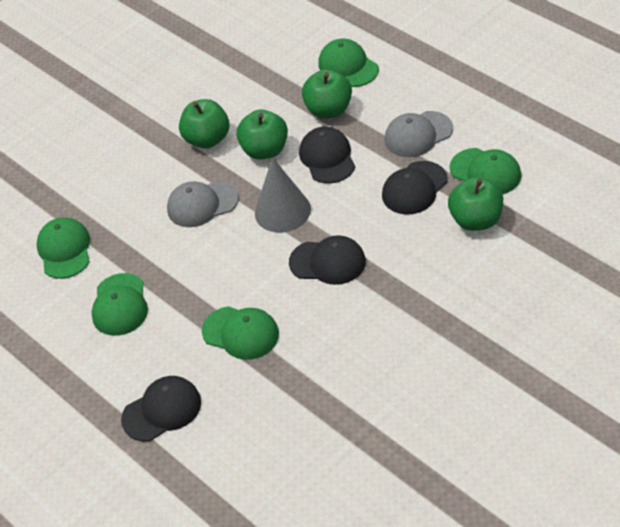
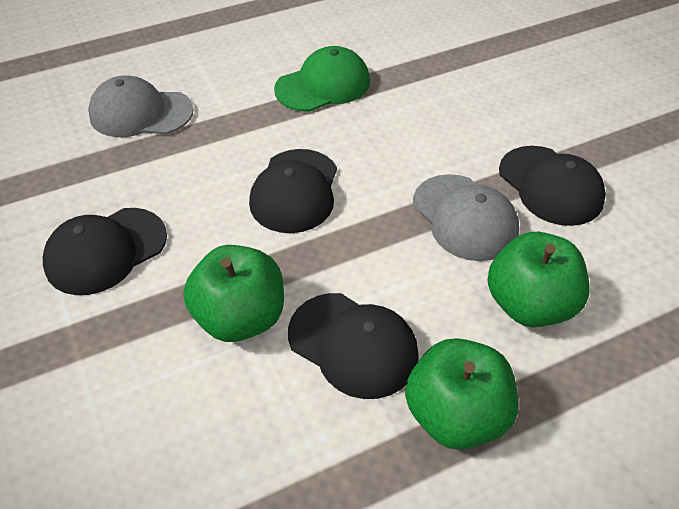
green apple: 4 -> 3
green cap: 5 -> 1
grey cone: 1 -> 0

